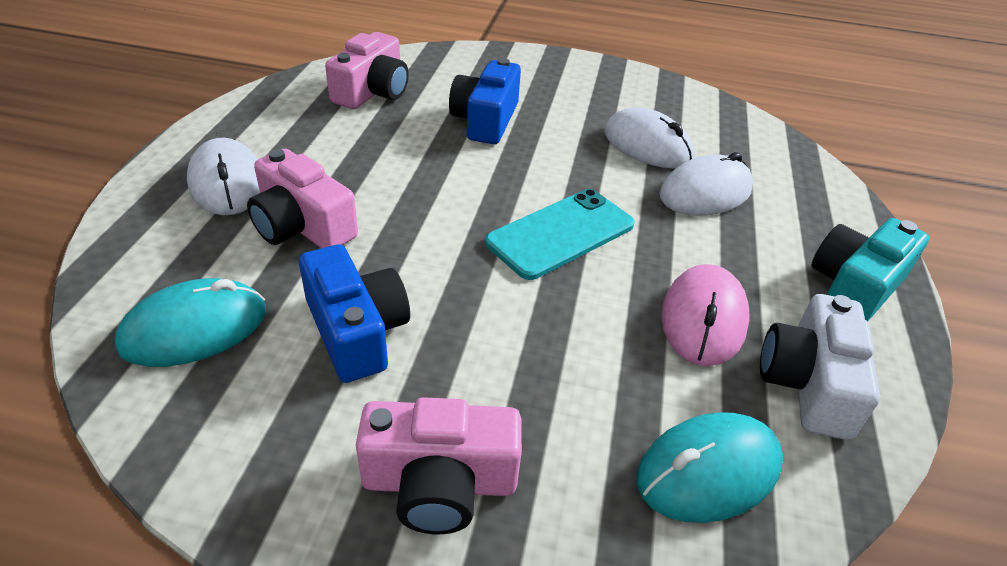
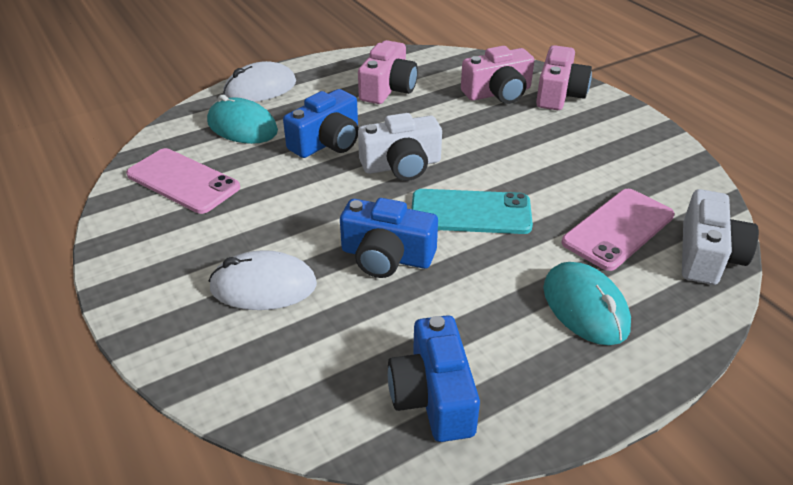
blue camera: 2 -> 3
pink mouse: 1 -> 0
pink phone: 0 -> 2
turquoise camera: 1 -> 0
white camera: 1 -> 2
white mouse: 3 -> 2

